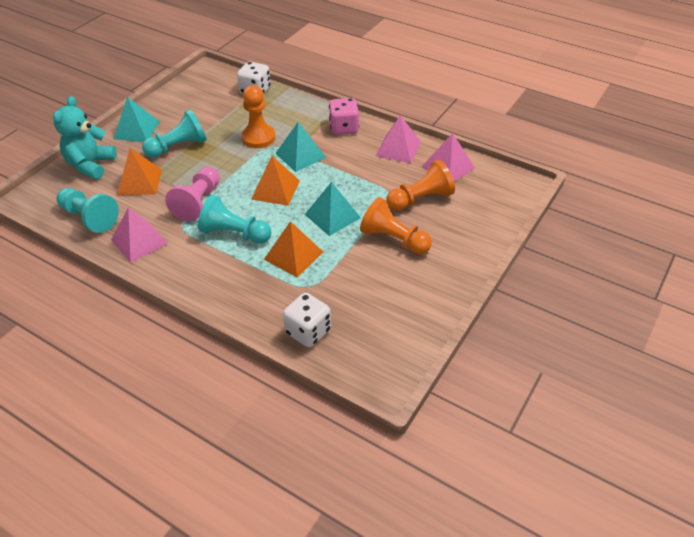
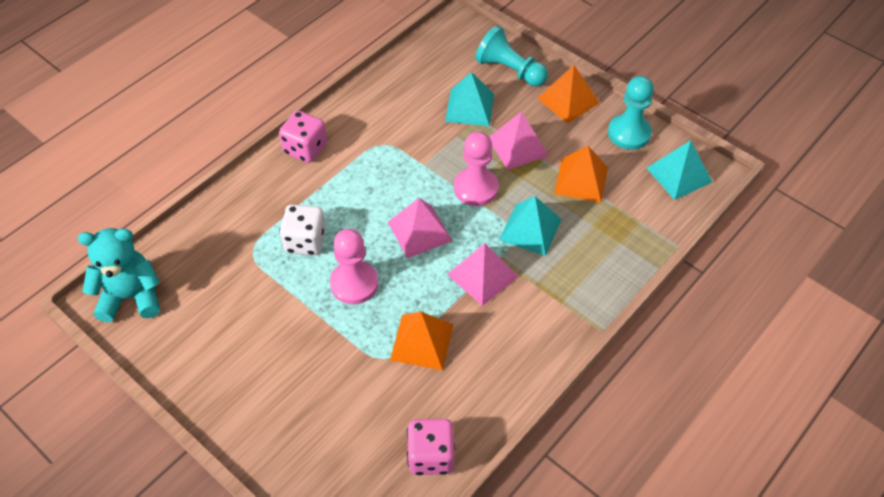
orange pawn: 3 -> 0
pink dice: 1 -> 2
pink pawn: 1 -> 2
turquoise pawn: 3 -> 2
white dice: 2 -> 1

